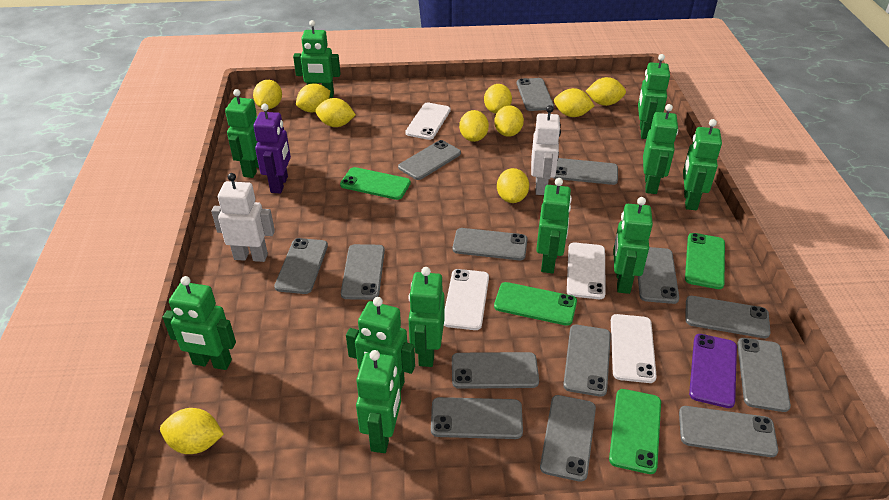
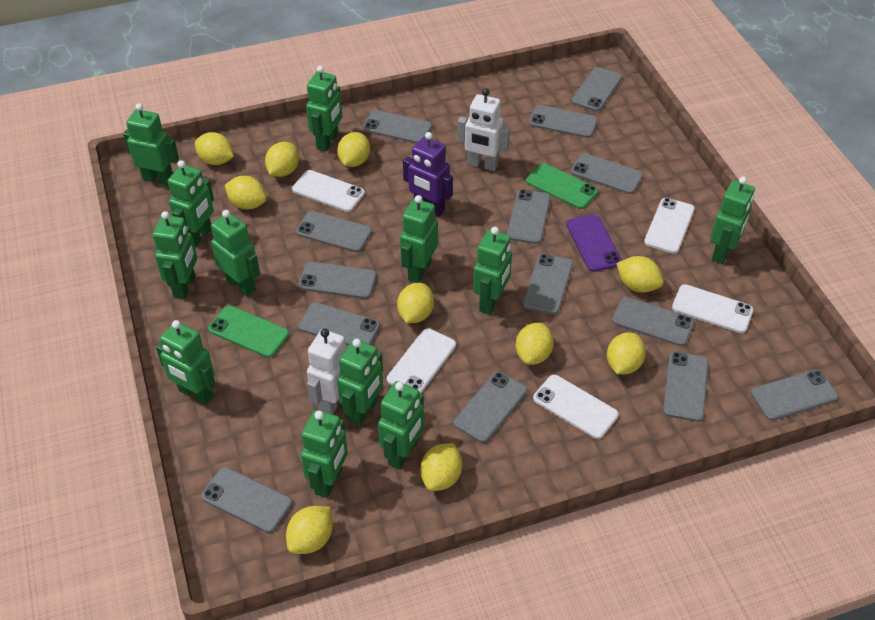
green phone: 4 -> 2
green robot: 11 -> 12
white phone: 4 -> 5

